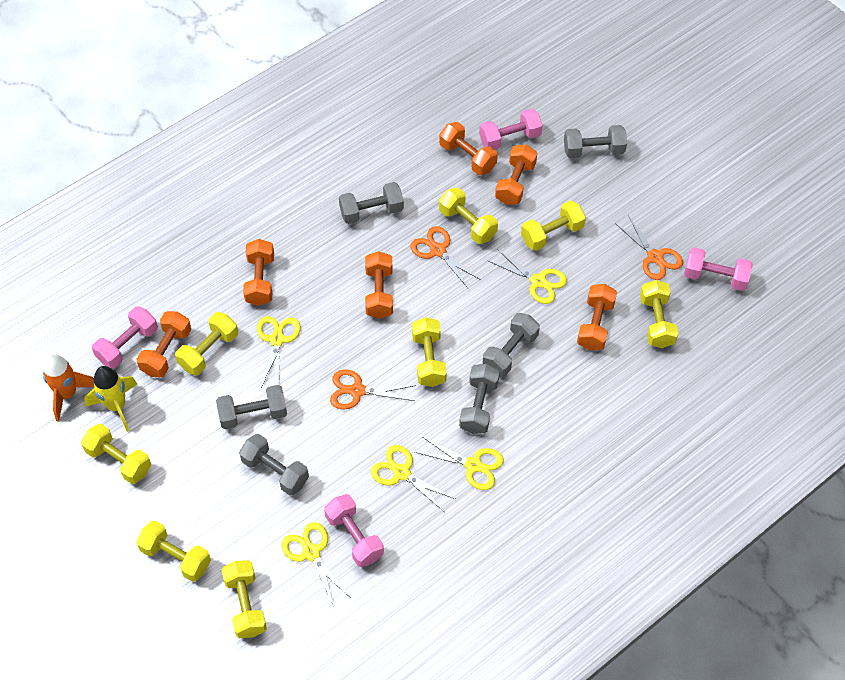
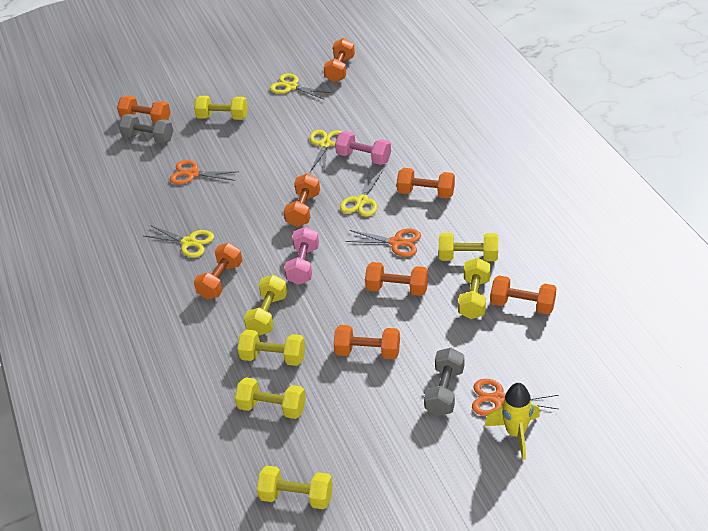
grey dumbbell: 6 -> 2
orange dumbbell: 6 -> 8
orange rocket: 1 -> 0
pink dumbbell: 4 -> 2
yellow dumbbell: 8 -> 7
yellow scissors: 5 -> 4

